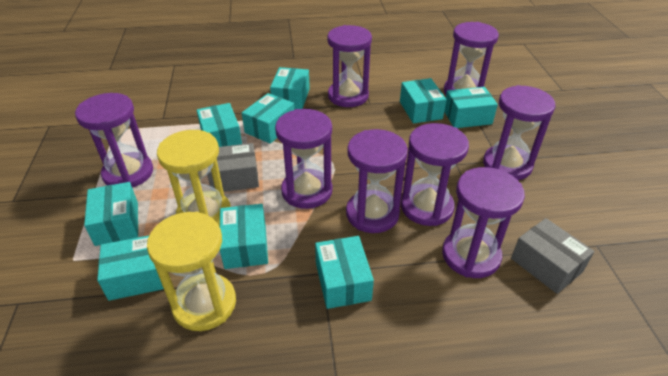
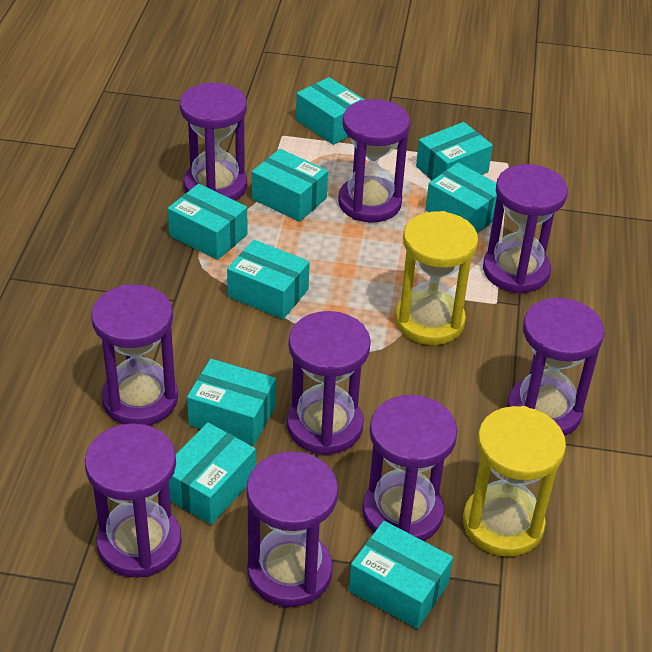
grey box: 2 -> 0
purple hourglass: 8 -> 9

